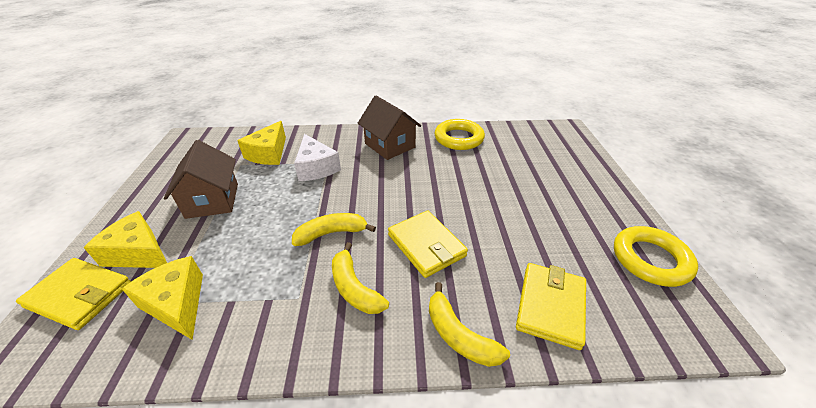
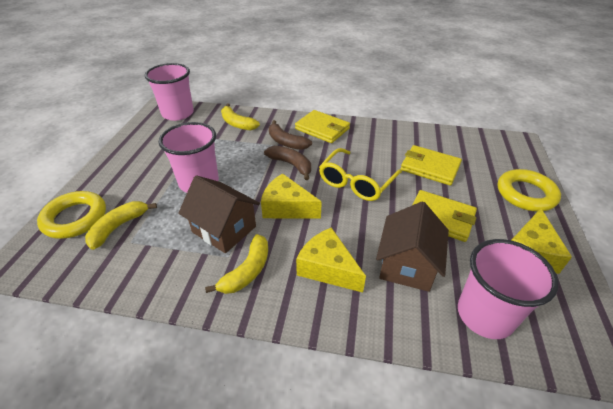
brown banana: 0 -> 2
pink cup: 0 -> 3
white cheese: 1 -> 0
yellow glasses: 0 -> 1

